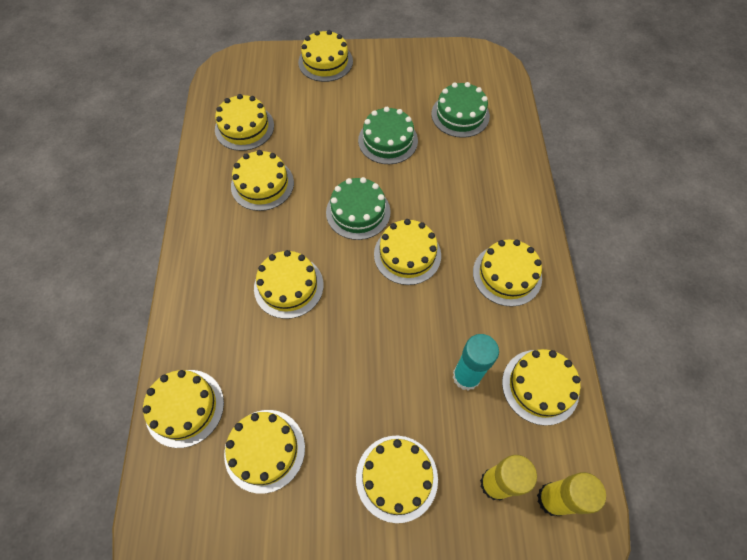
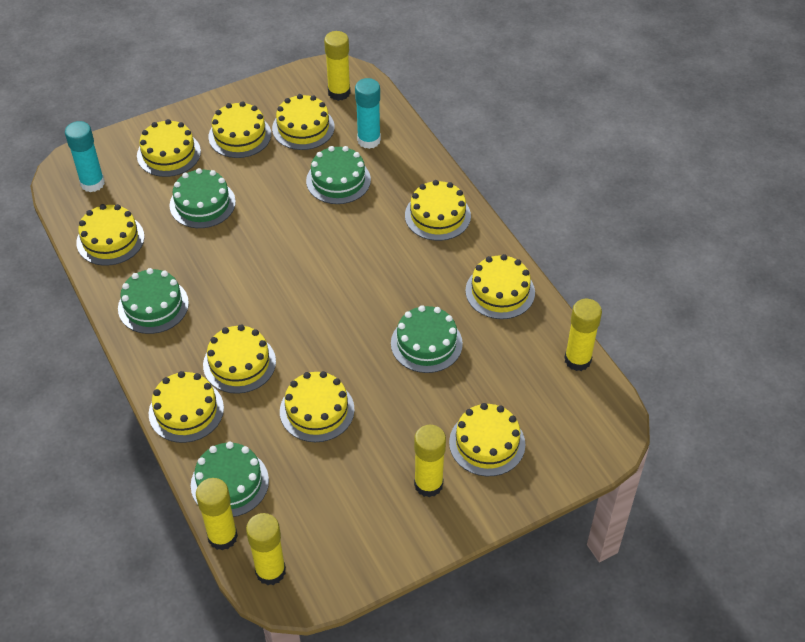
green cake: 3 -> 5
turquoise glue stick: 1 -> 2
yellow glue stick: 2 -> 5

